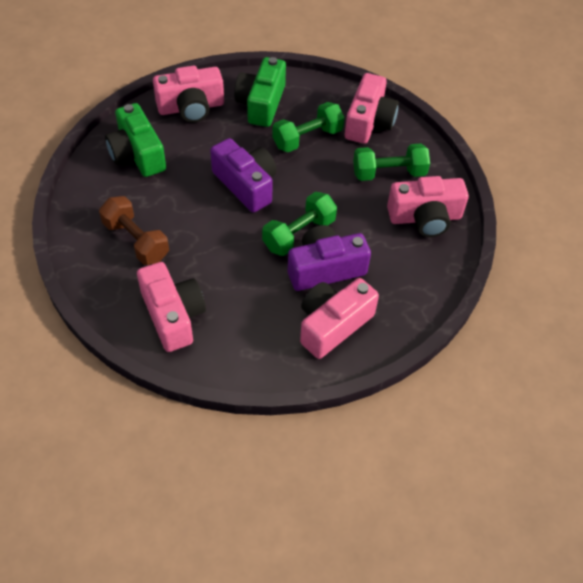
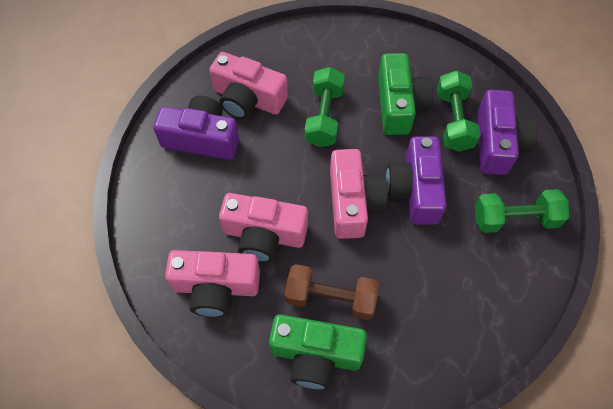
pink camera: 5 -> 4
purple camera: 2 -> 3

